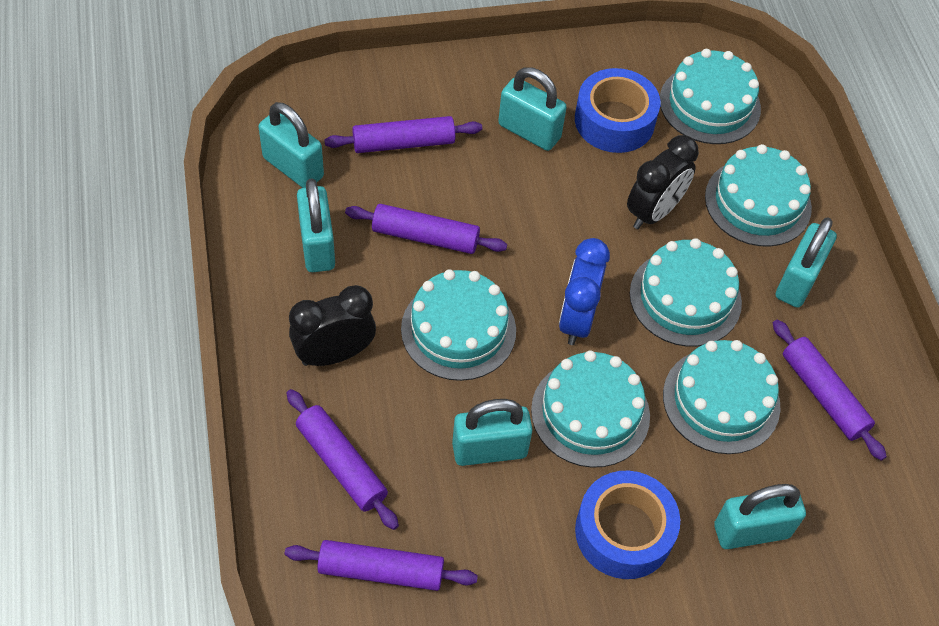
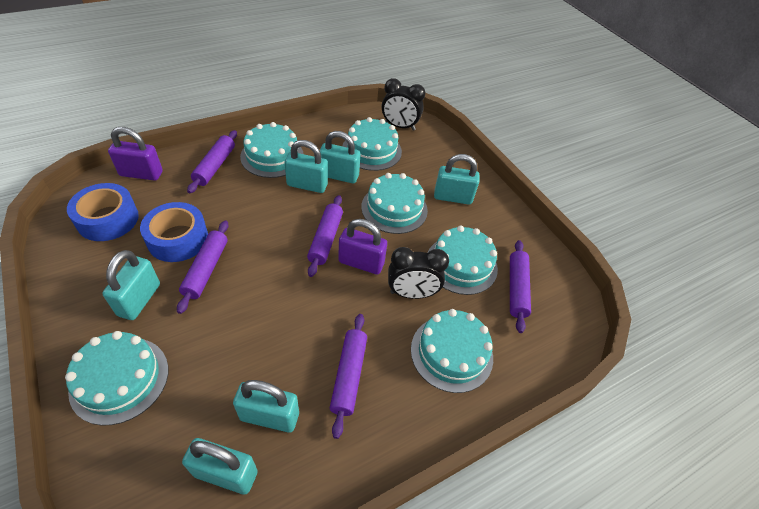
blue clock: 1 -> 0
purple padlock: 0 -> 2

